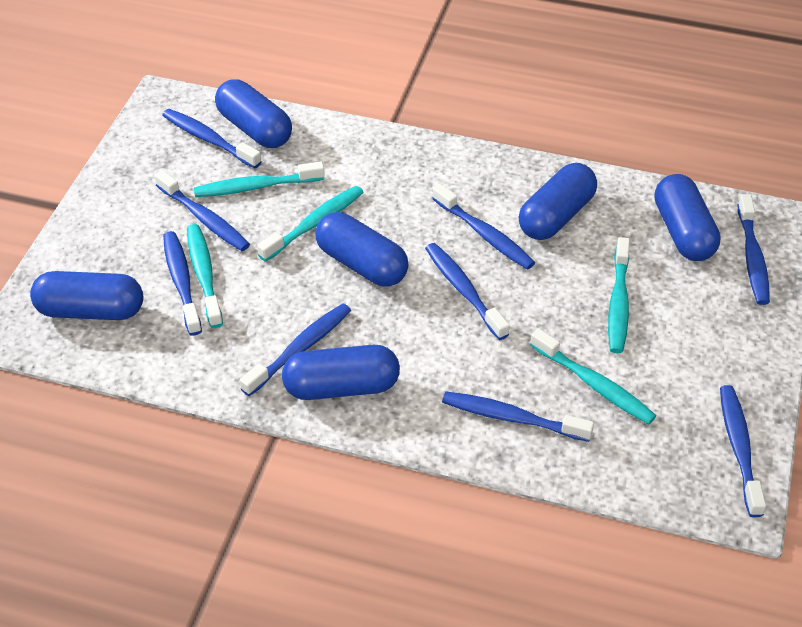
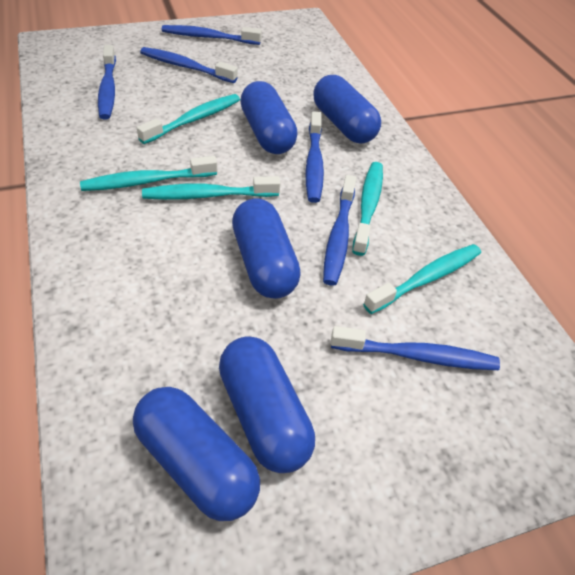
blue capsule: 6 -> 5
blue toothbrush: 9 -> 6

